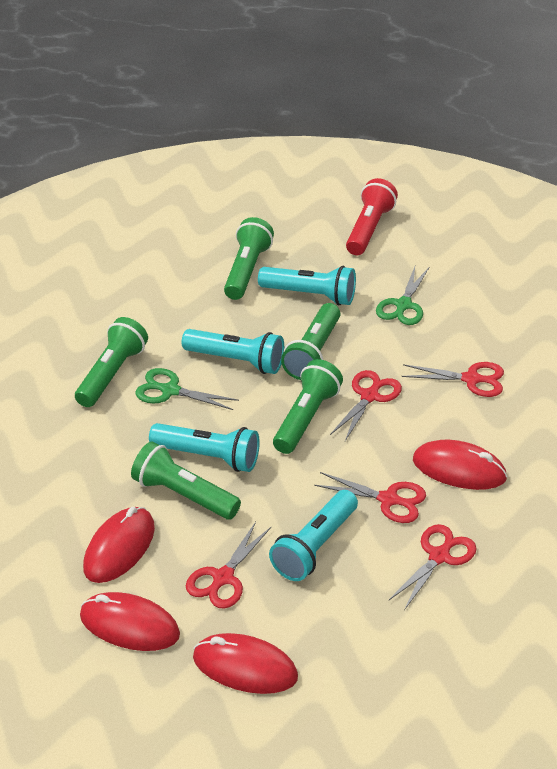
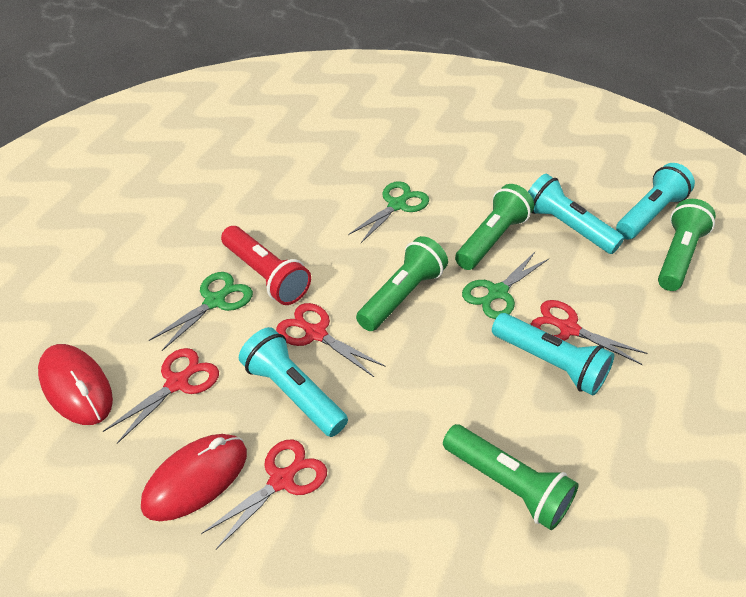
green flashlight: 5 -> 4
green scissors: 2 -> 3
red mouse: 4 -> 2
red scissors: 5 -> 4

